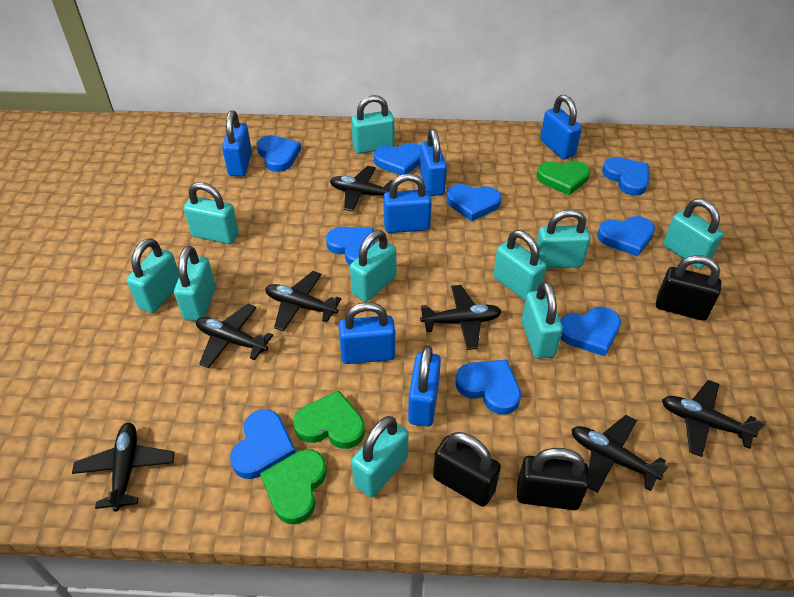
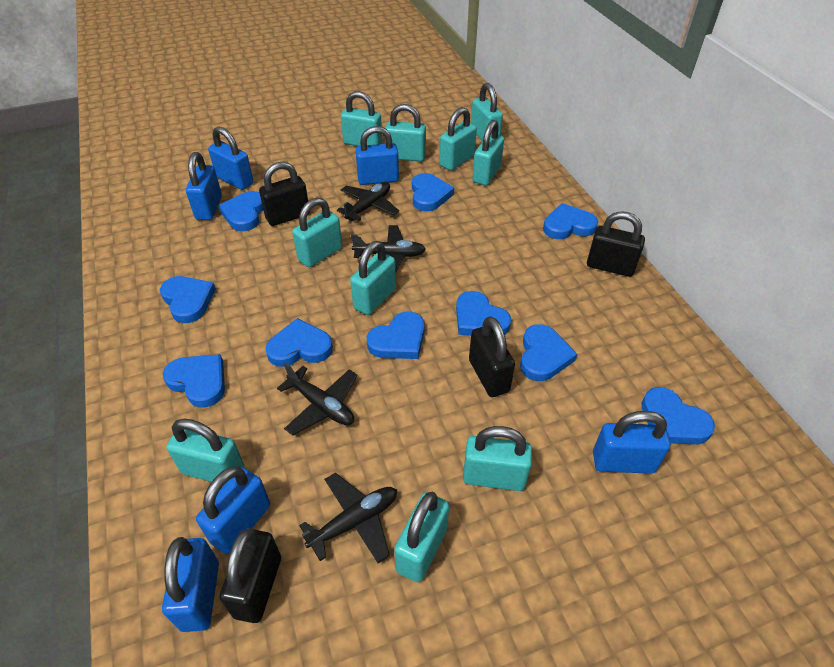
black padlock: 3 -> 4
black plane: 7 -> 4
blue heart: 9 -> 10
green heart: 3 -> 0

